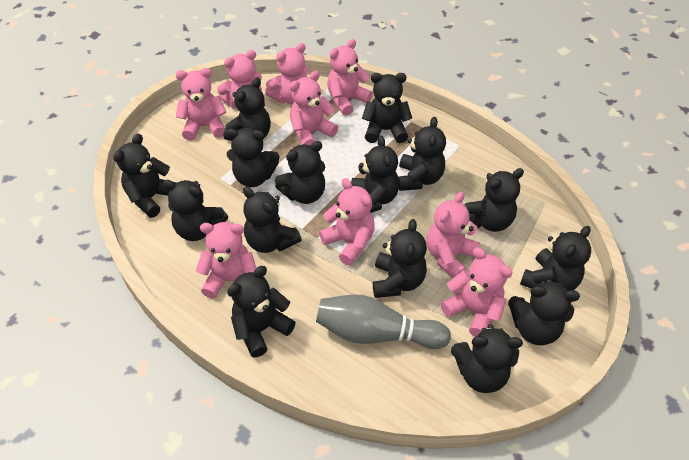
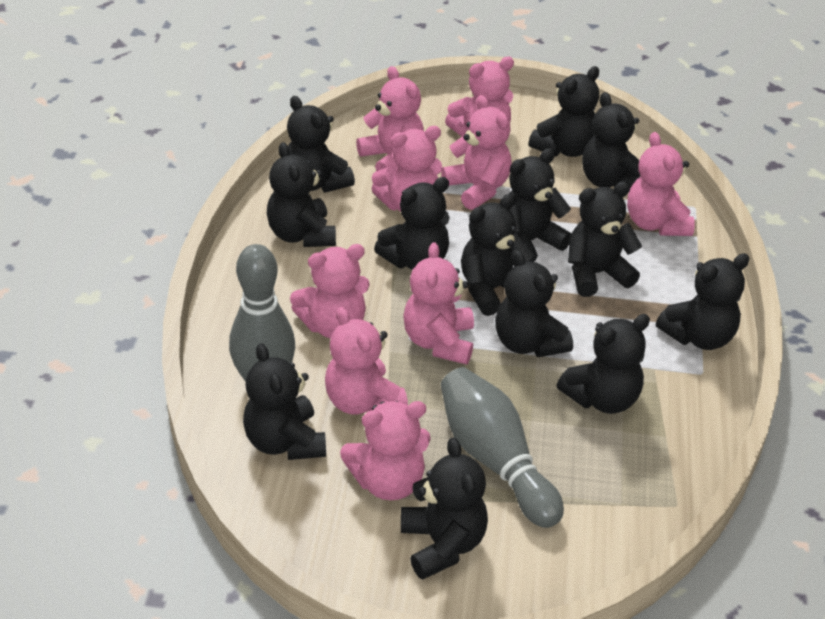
black teddy bear: 15 -> 13
grey bowling pin: 1 -> 2

